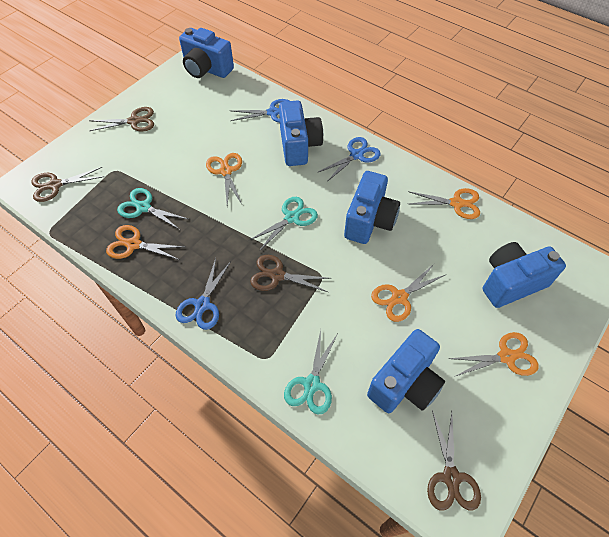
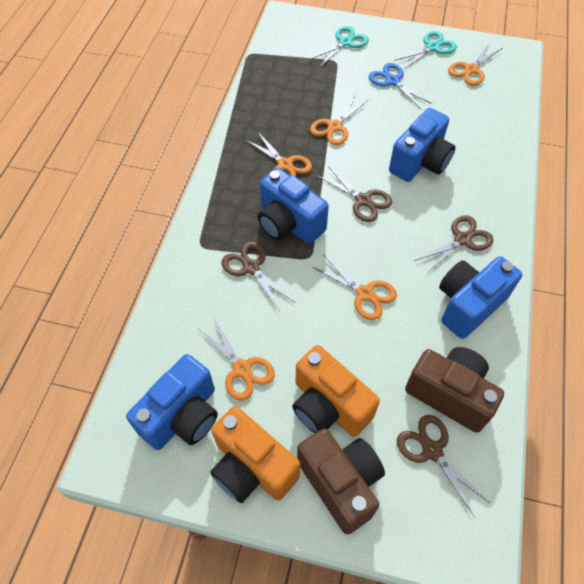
blue camera: 5 -> 4
blue scissors: 3 -> 1
brown camera: 0 -> 2
orange camera: 0 -> 2
turquoise scissors: 3 -> 2

